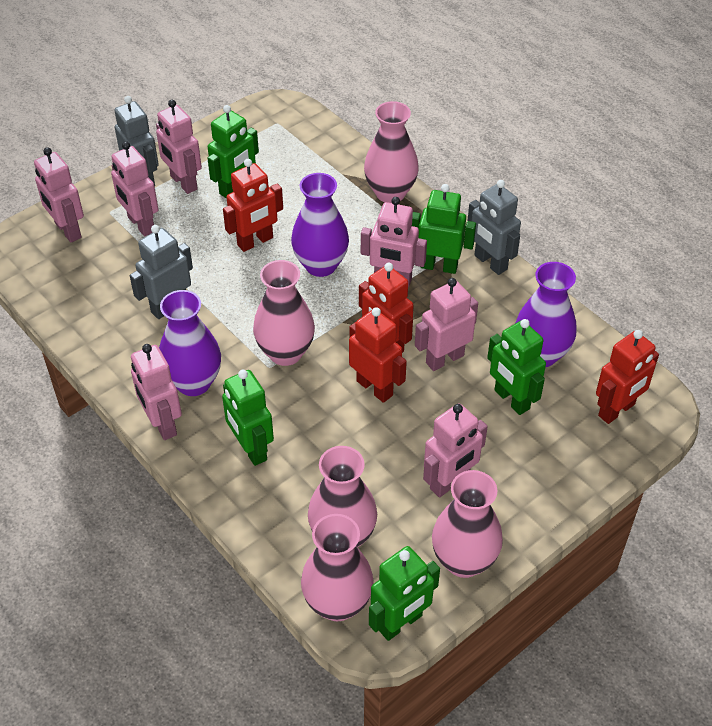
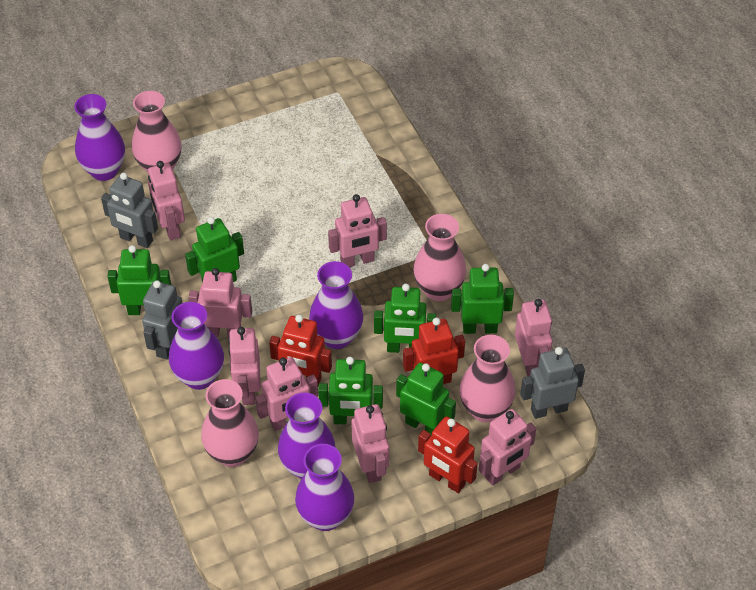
green robot: 5 -> 6
pink robot: 7 -> 8
pink vase: 5 -> 4
purple vase: 3 -> 5
red robot: 4 -> 3

